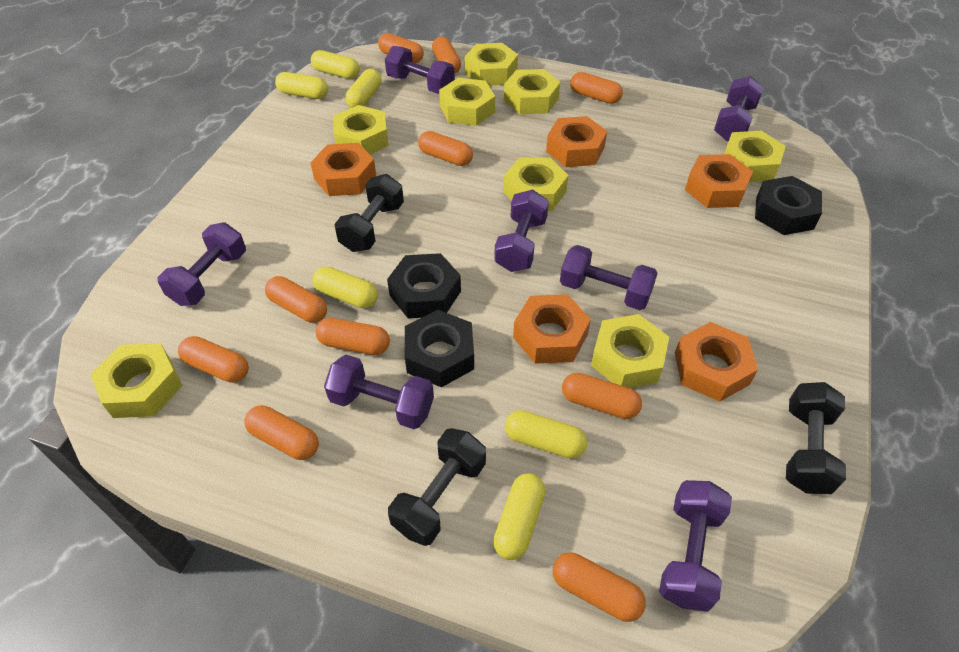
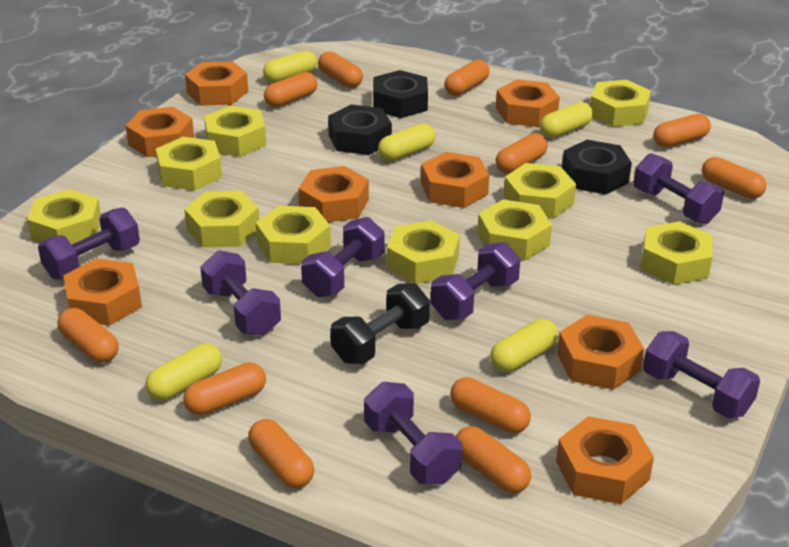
black dumbbell: 3 -> 1
orange capsule: 10 -> 11
orange nut: 5 -> 8
yellow capsule: 6 -> 5
yellow nut: 8 -> 10

